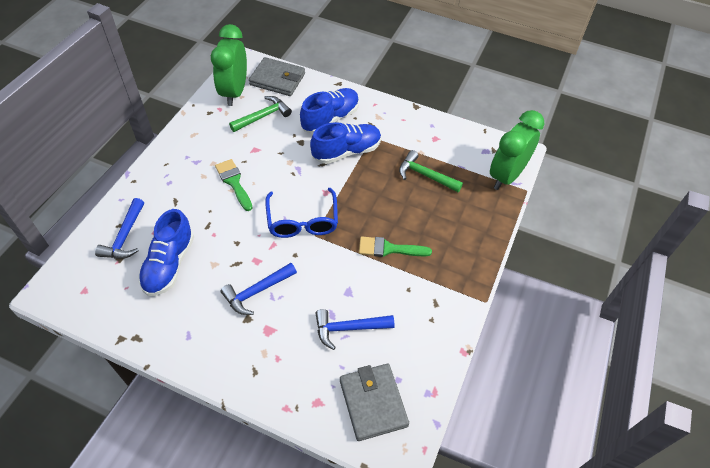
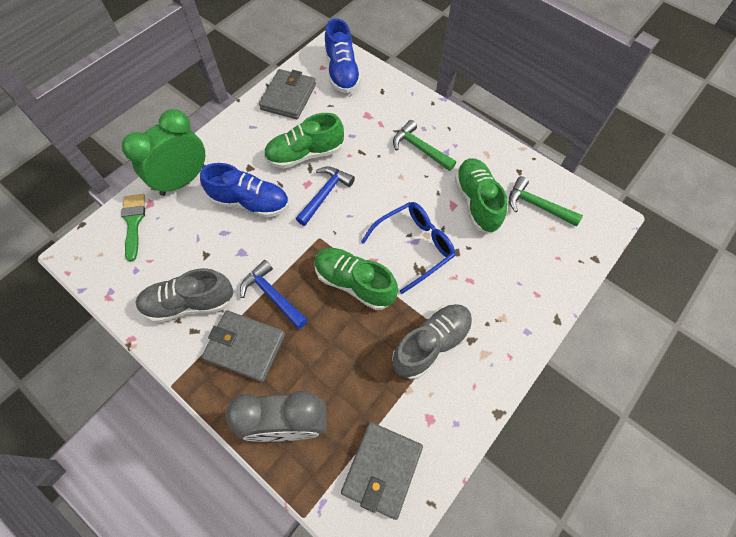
blue hammer: 3 -> 2
blue shoe: 3 -> 2
green brush: 2 -> 1
green clock: 2 -> 1
green shoe: 0 -> 3
grey clock: 0 -> 1
grey shoe: 0 -> 2
grey wallet: 2 -> 3

